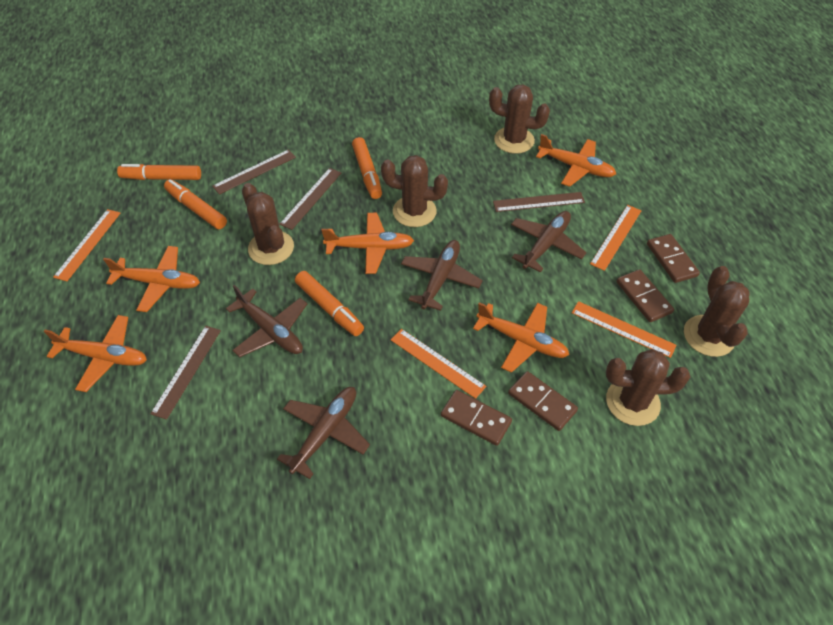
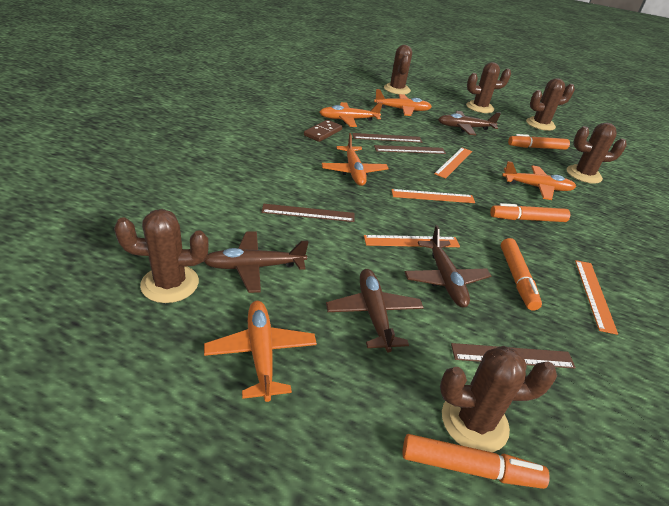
brown cactus: 5 -> 6
brown domino: 4 -> 1

